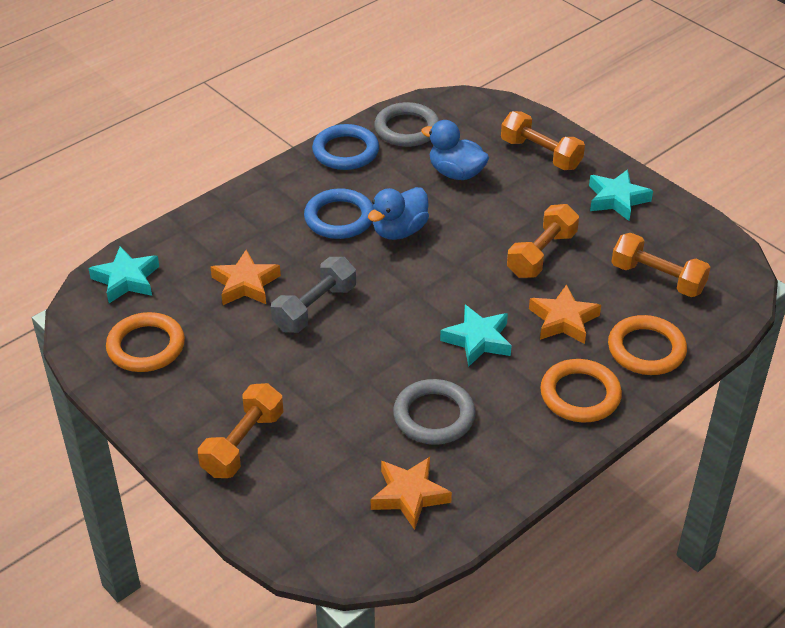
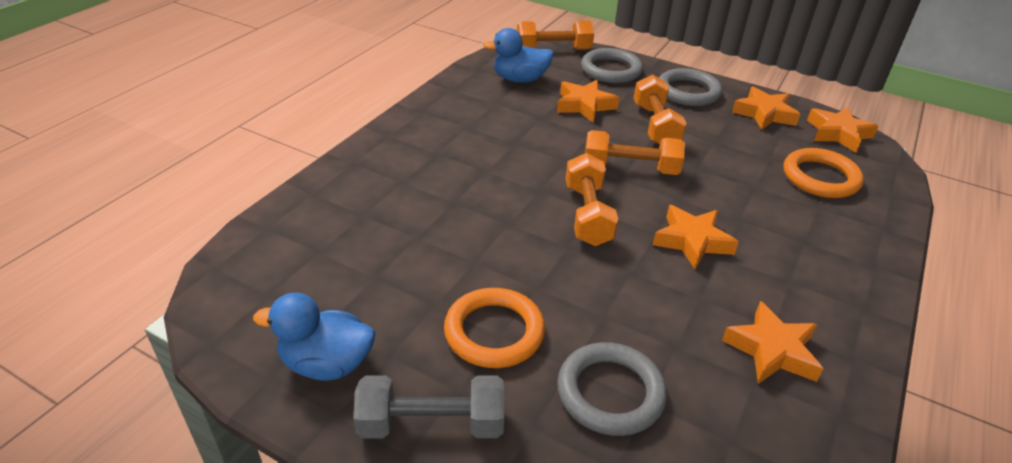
blue ring: 2 -> 0
grey ring: 2 -> 3
orange ring: 3 -> 2
orange star: 3 -> 5
turquoise star: 3 -> 0

